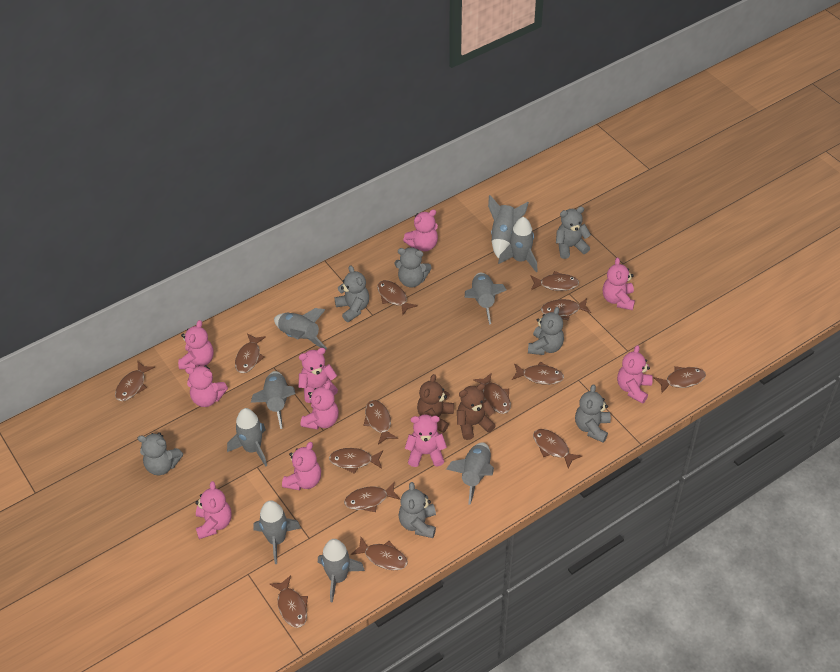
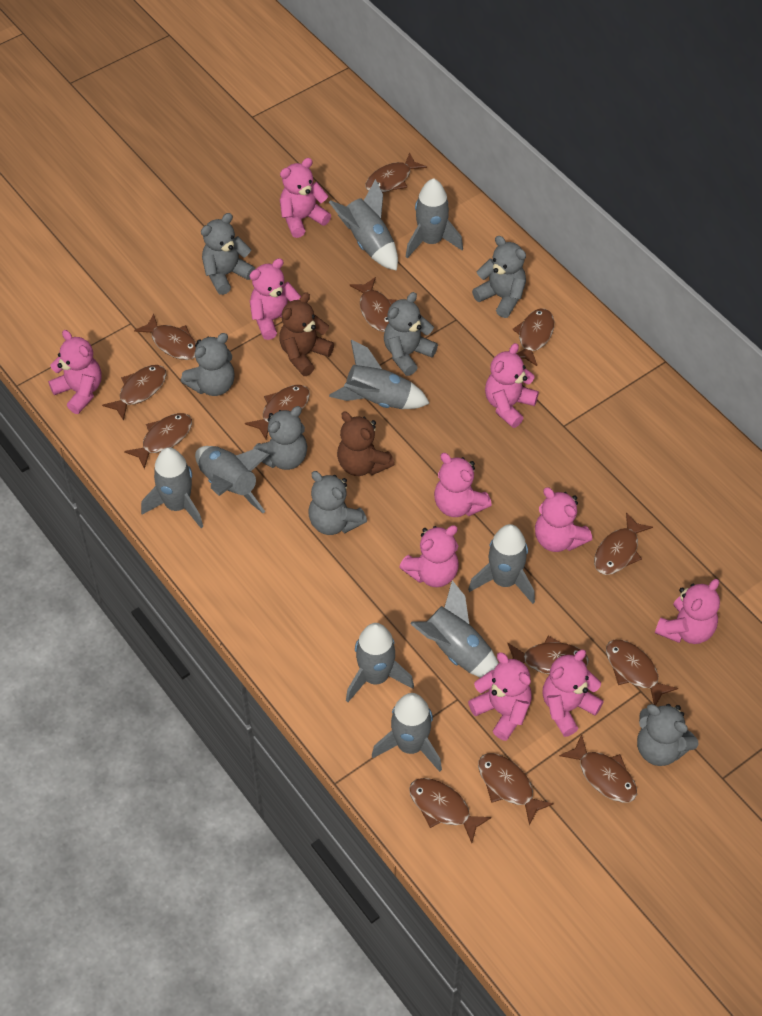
brown fish: 14 -> 13

